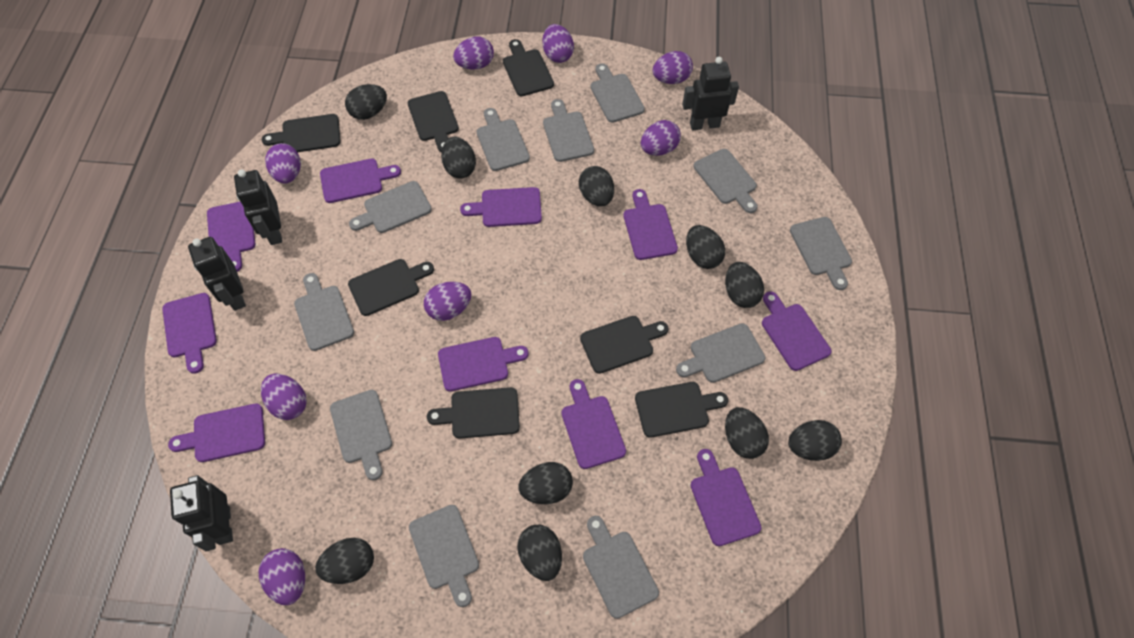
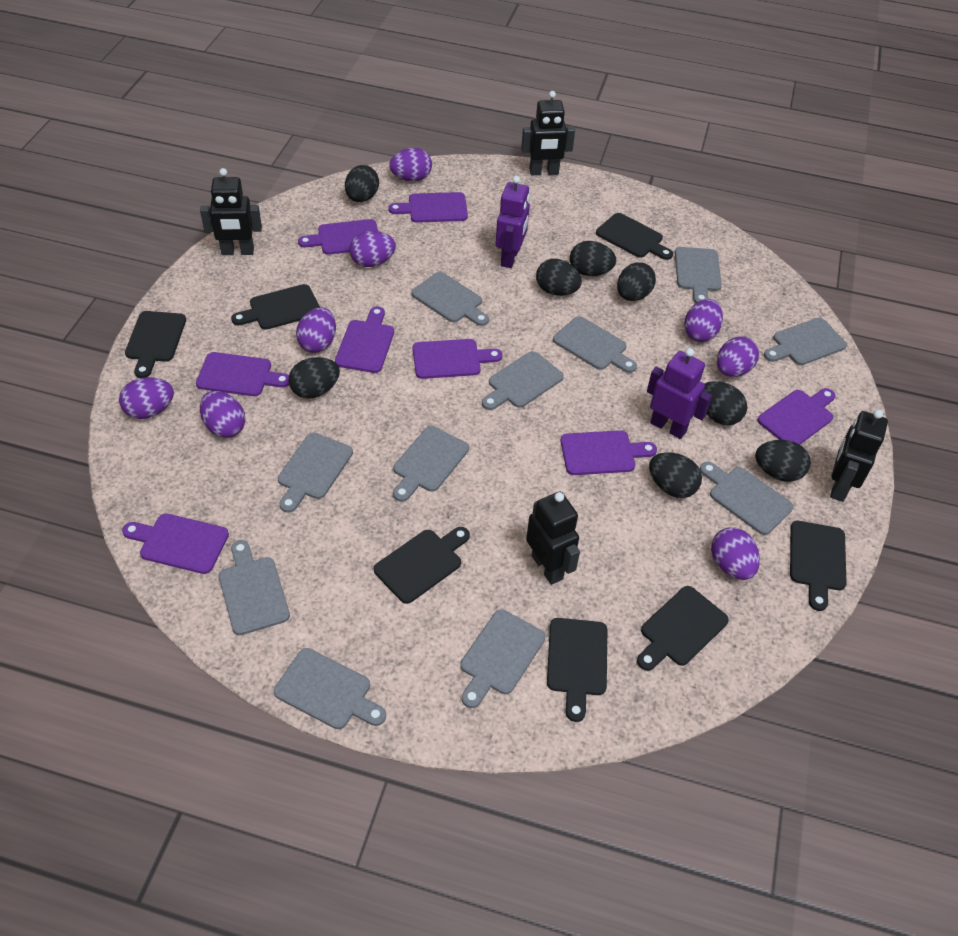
black egg: 10 -> 8
purple cutting board: 10 -> 8
purple robot: 0 -> 2

